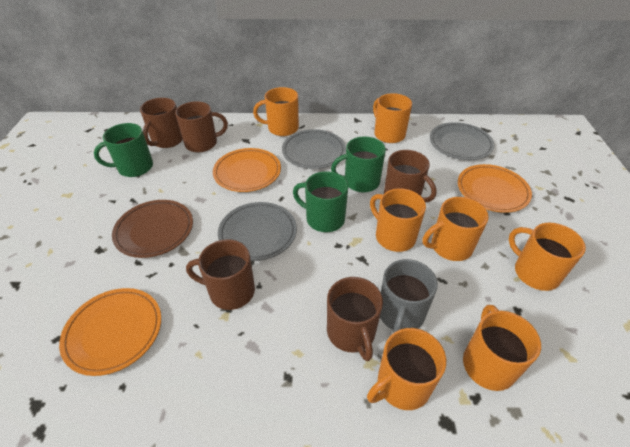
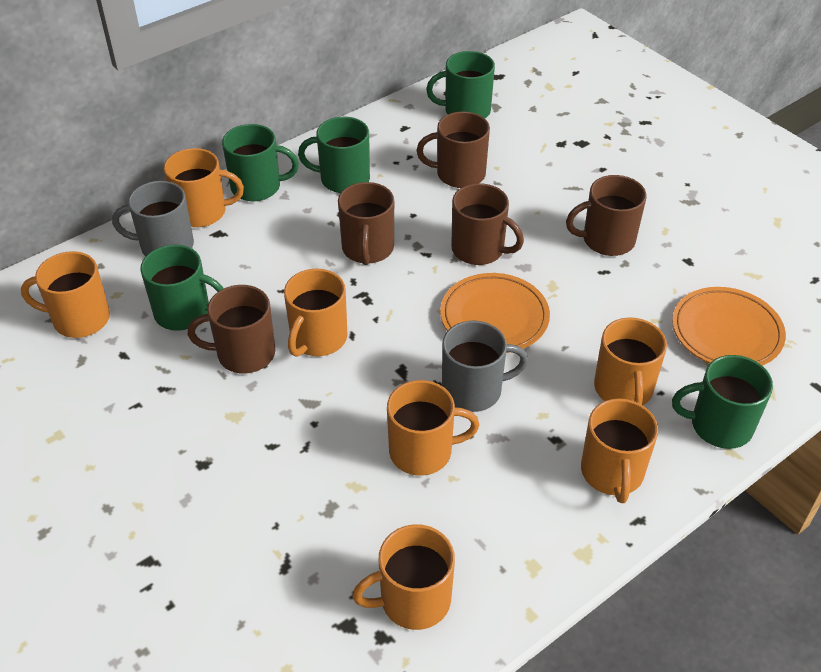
brown plate: 1 -> 0
green mug: 3 -> 5
grey mug: 1 -> 2
grey plate: 3 -> 0
orange plate: 3 -> 2

